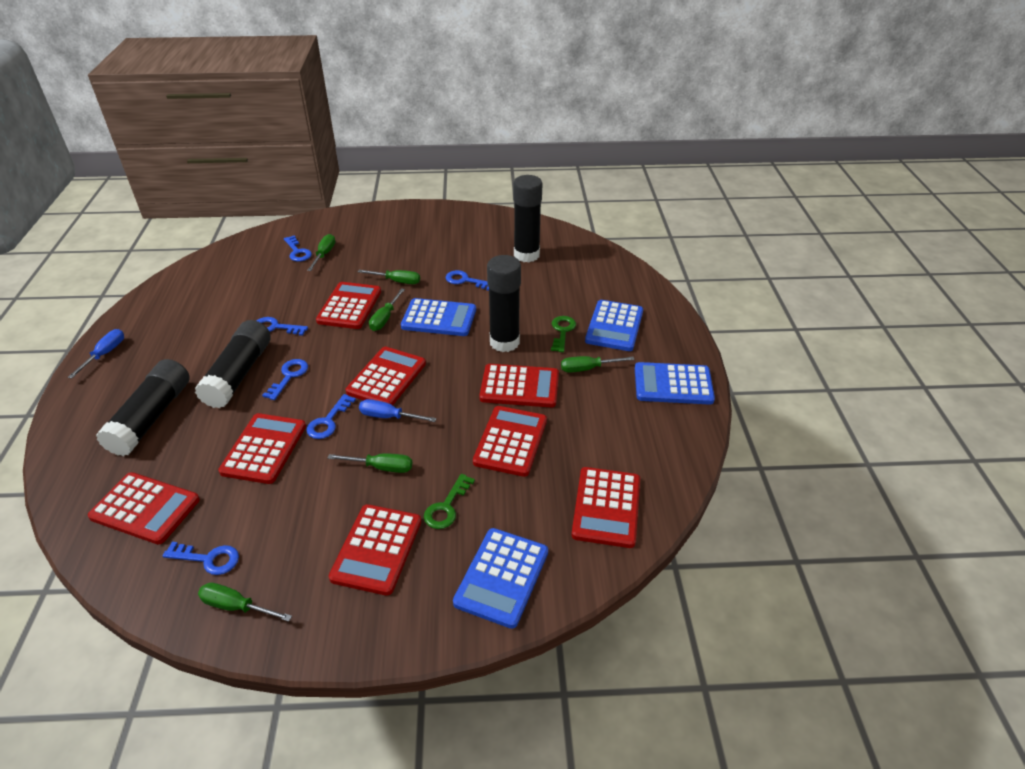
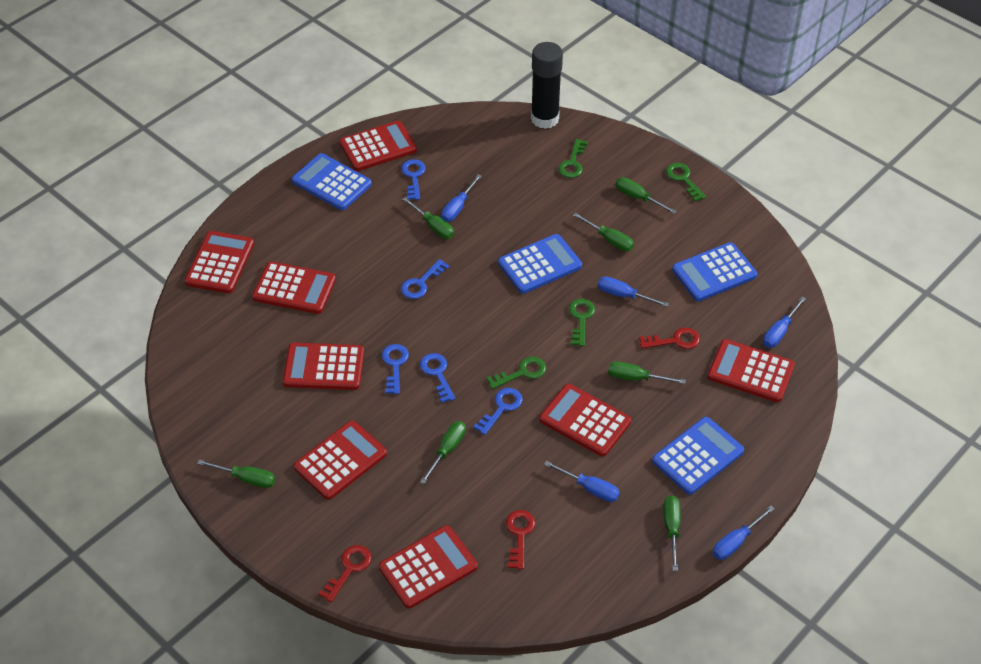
black glue stick: 4 -> 1
blue key: 6 -> 5
blue screwdriver: 2 -> 5
green key: 2 -> 4
green screwdriver: 6 -> 7
red key: 0 -> 3

